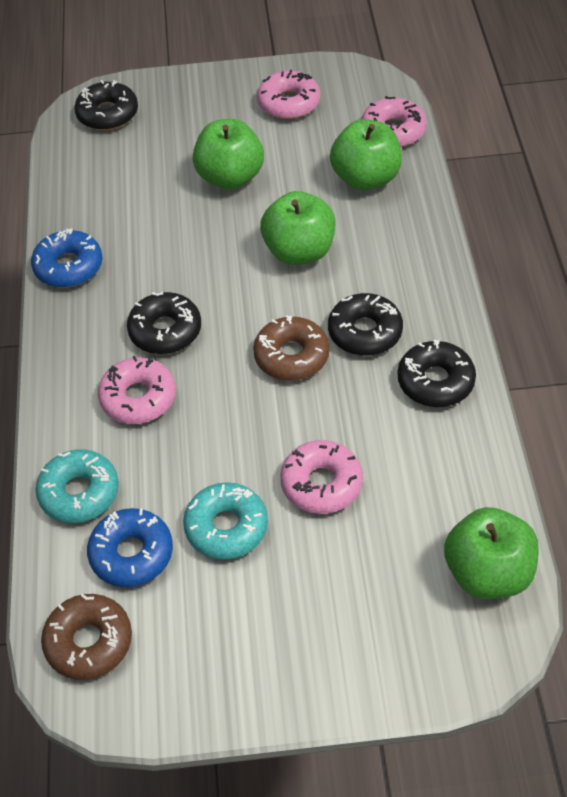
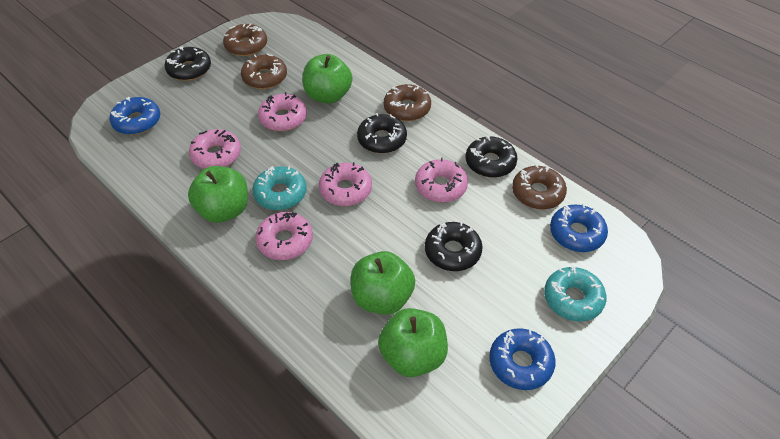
blue donut: 2 -> 3
brown donut: 2 -> 4
pink donut: 4 -> 5

